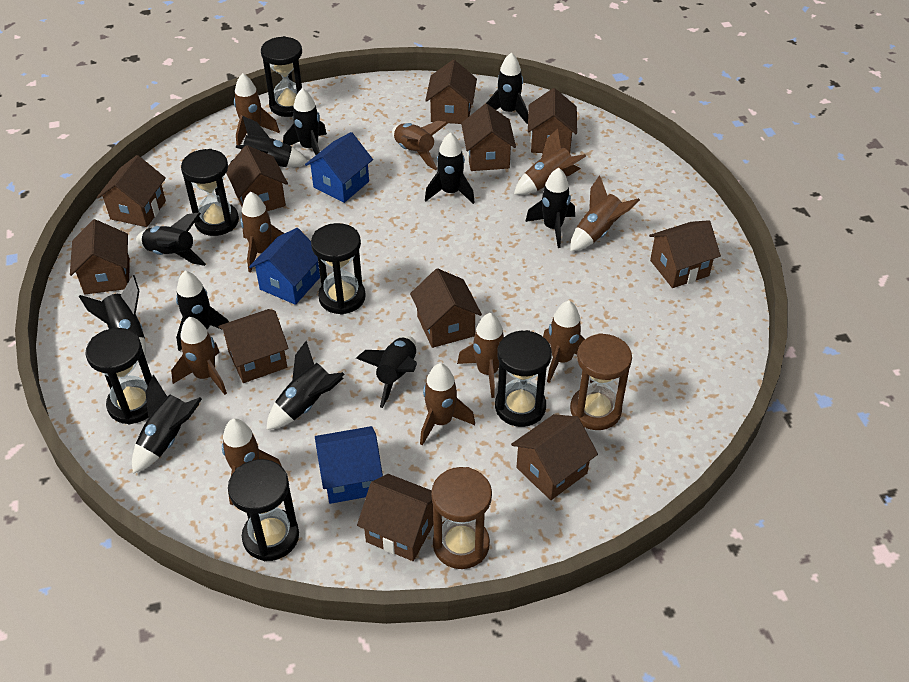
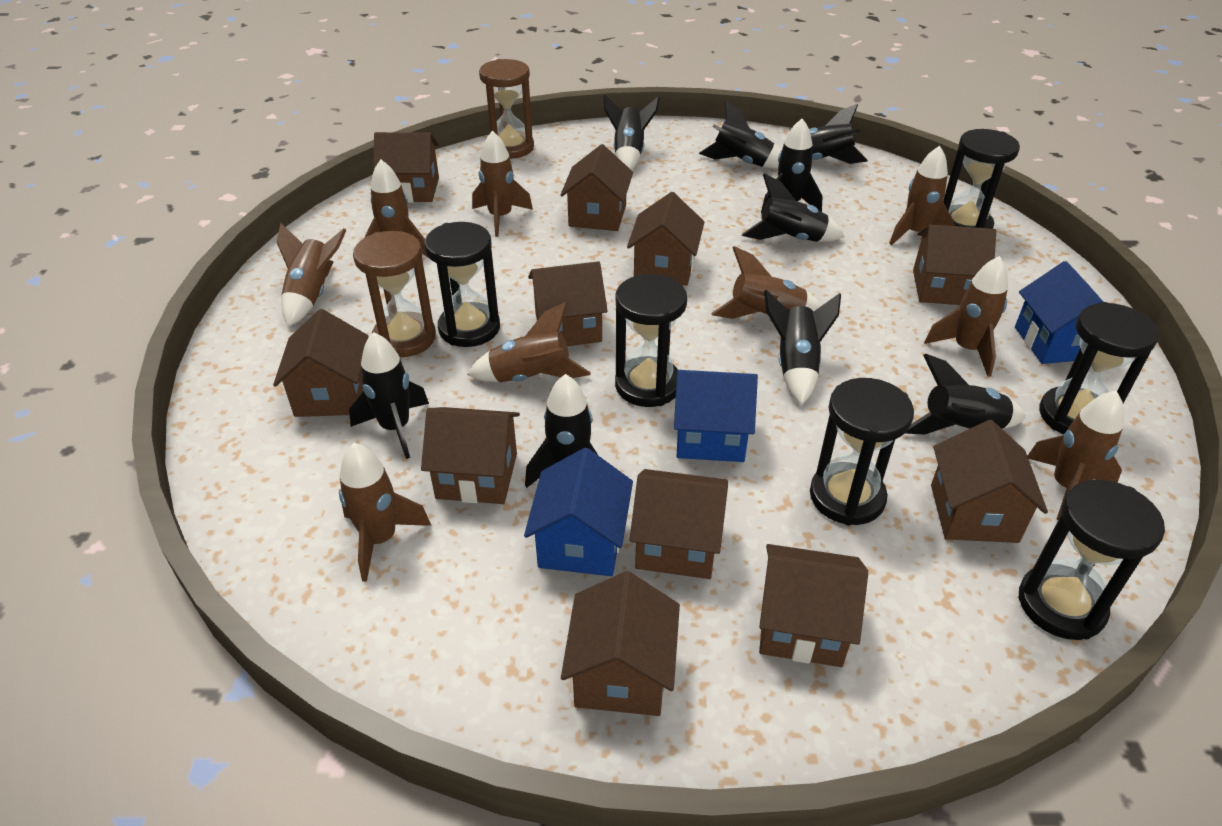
black rocket: 11 -> 9
brown rocket: 10 -> 9

